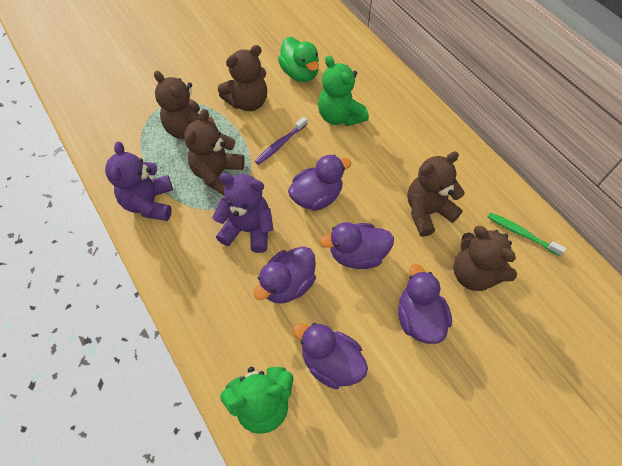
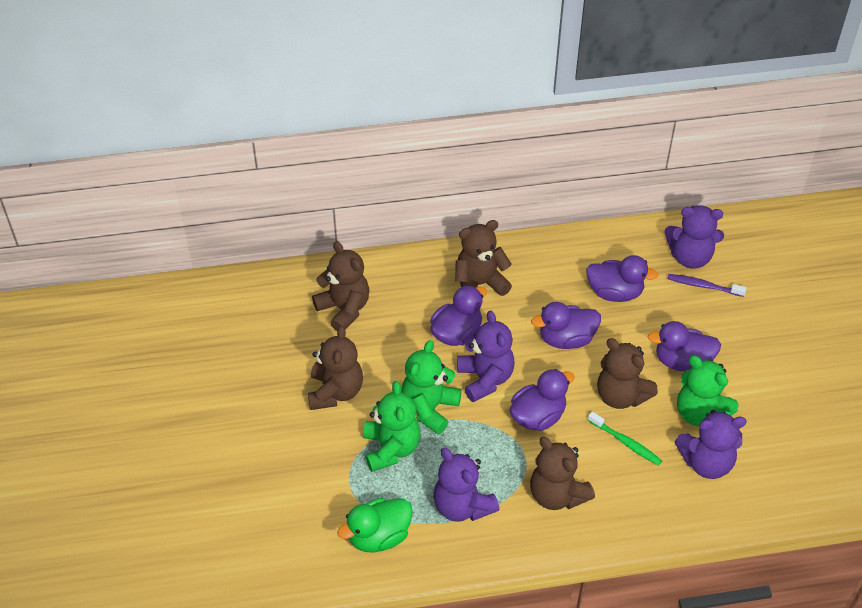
green teddy bear: 2 -> 3
purple teddy bear: 2 -> 4

